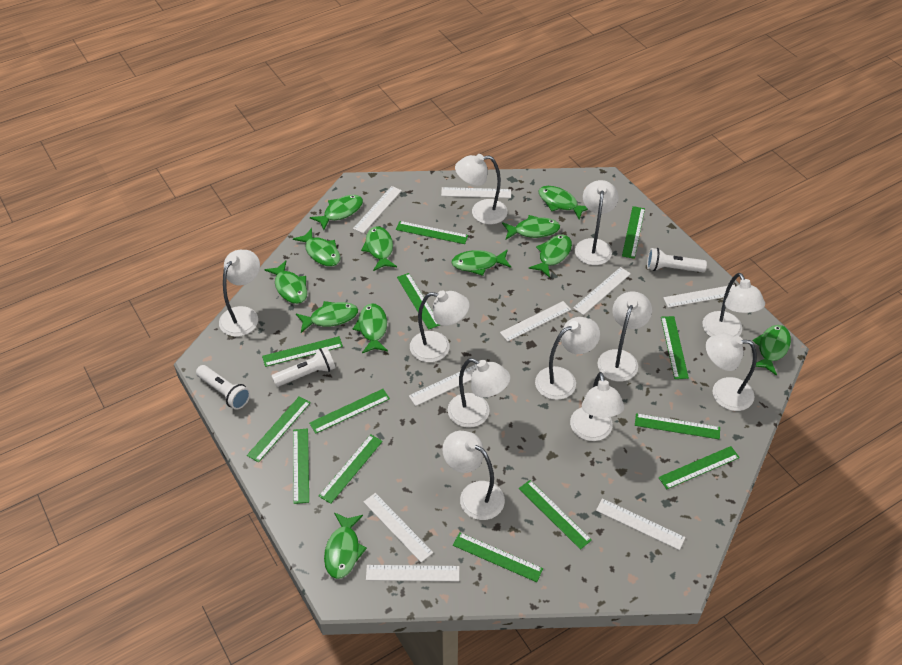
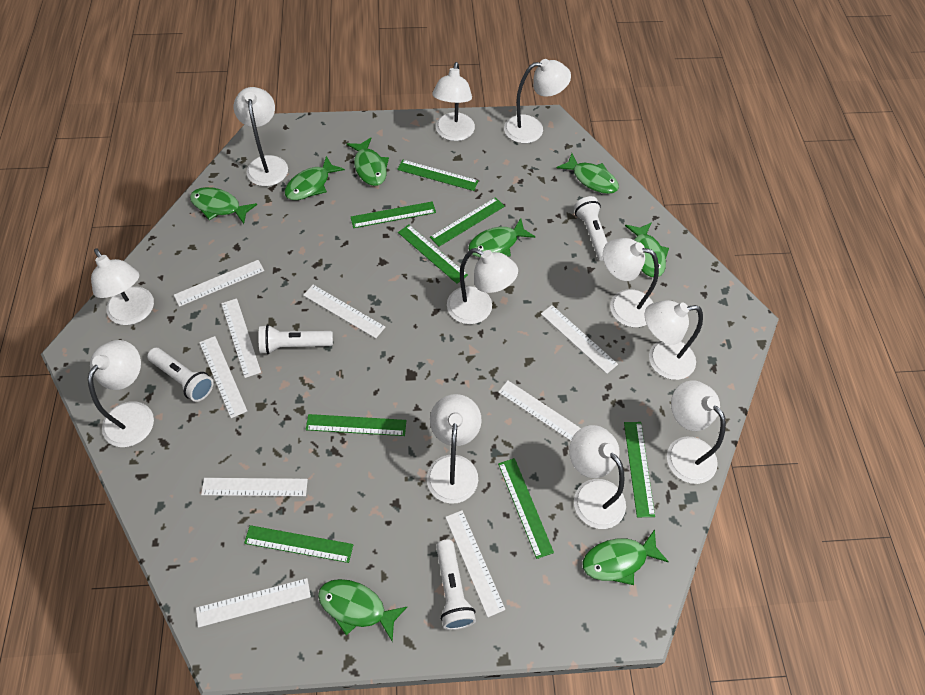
green fish: 12 -> 8
green ruler: 13 -> 8
white flashlight: 3 -> 4

